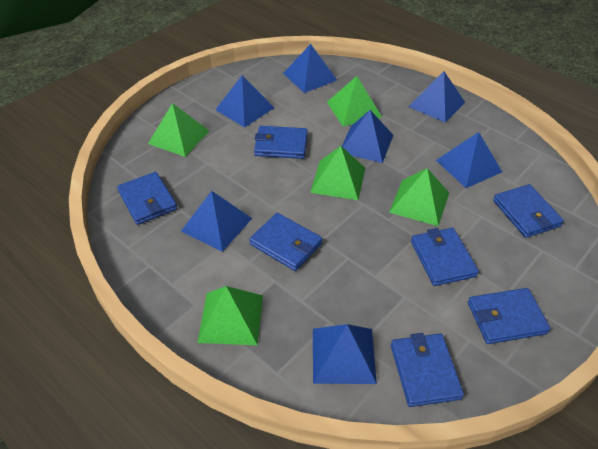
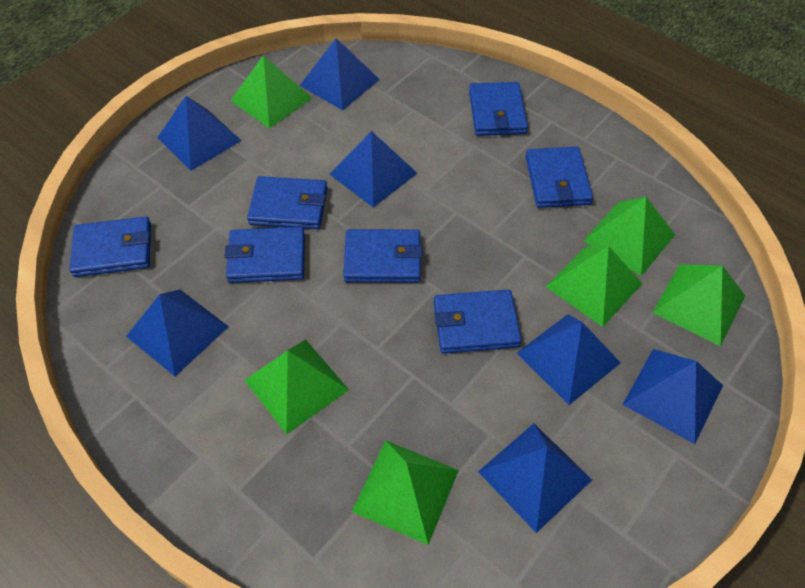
green pyramid: 5 -> 6

